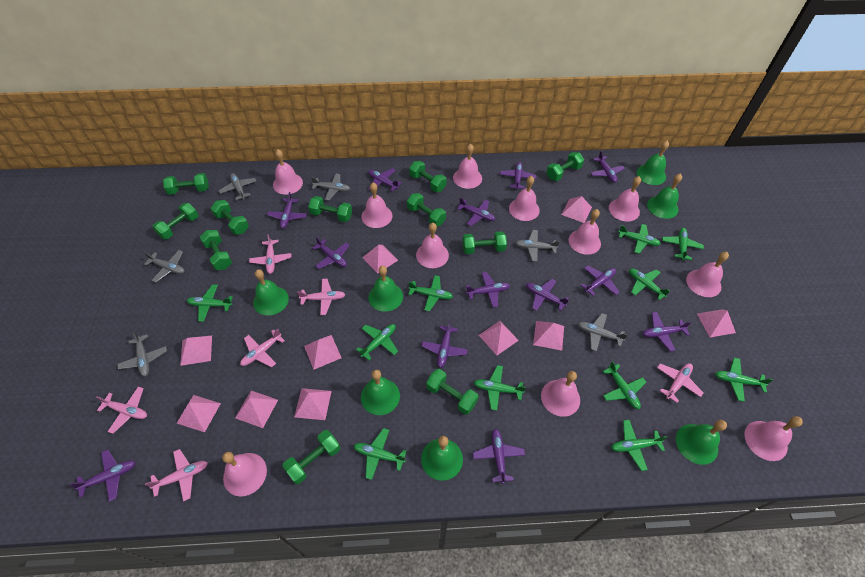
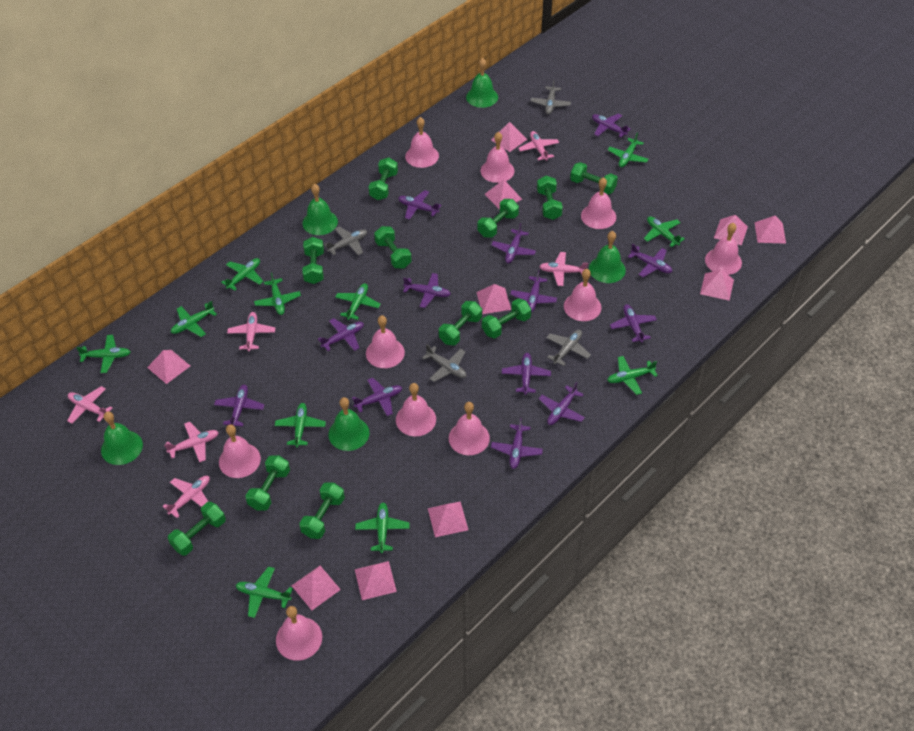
green bell: 7 -> 5
grey plane: 6 -> 4
pink bell: 11 -> 10

